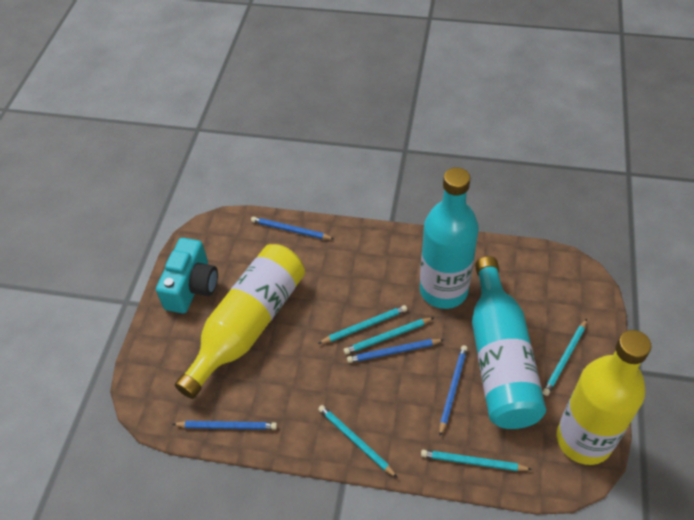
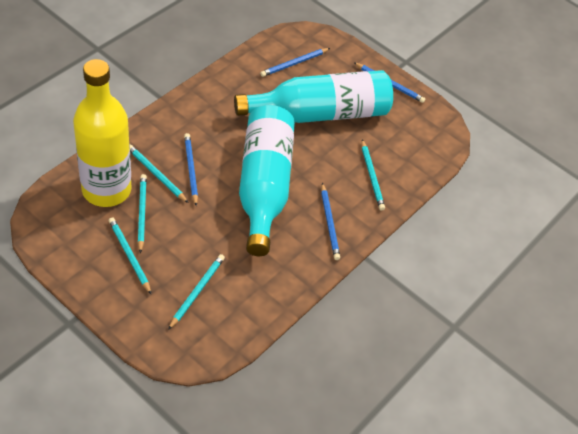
turquoise camera: 1 -> 0
yellow bottle: 2 -> 1

